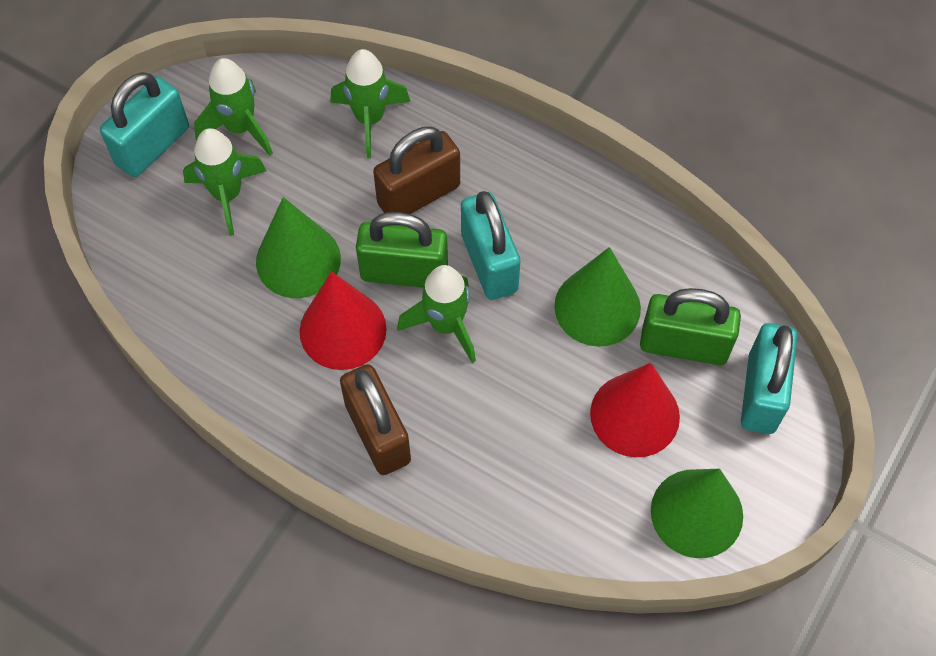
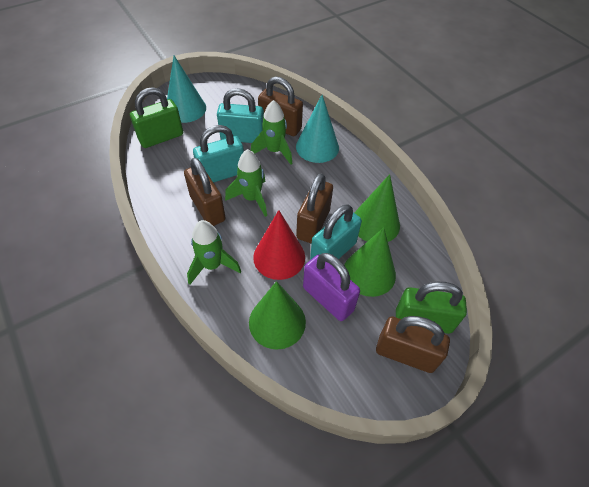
brown padlock: 2 -> 4
green rocket: 4 -> 3
purple padlock: 0 -> 1
red cone: 2 -> 1
turquoise cone: 0 -> 2

